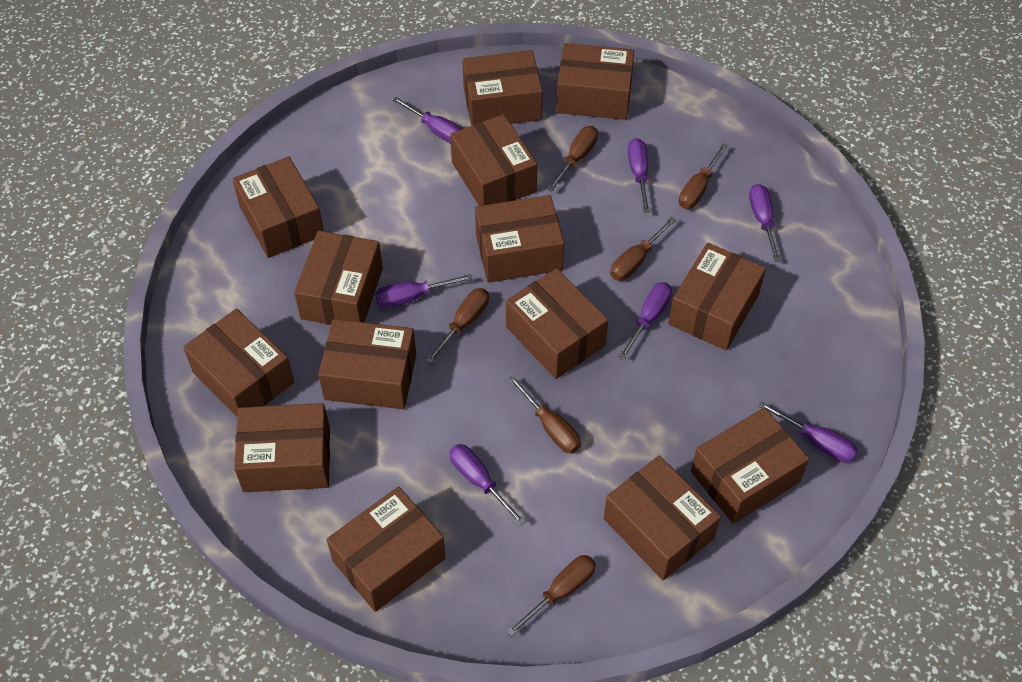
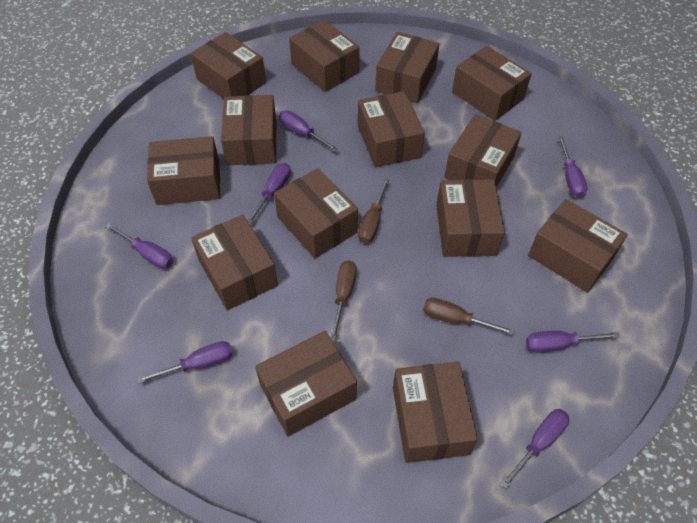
brown screwdriver: 6 -> 3

